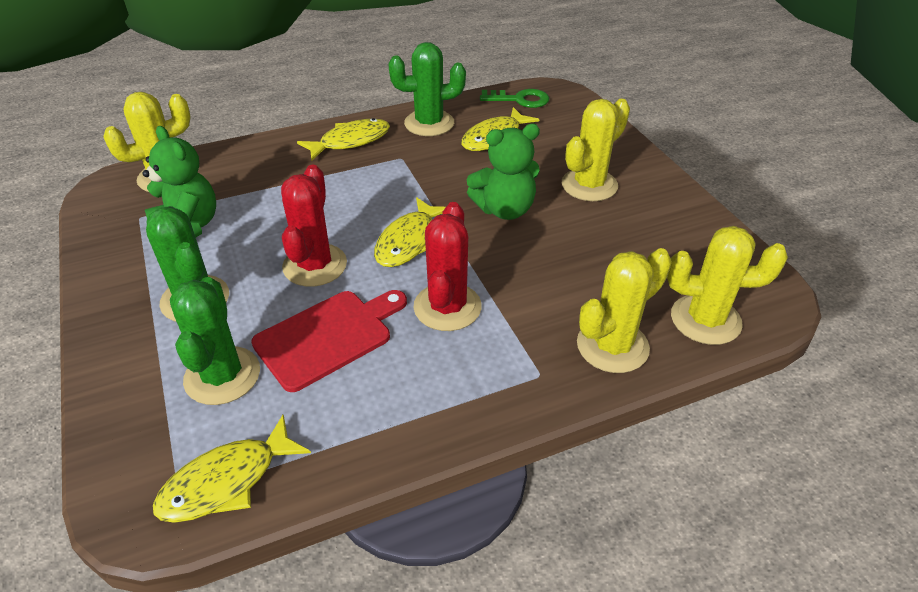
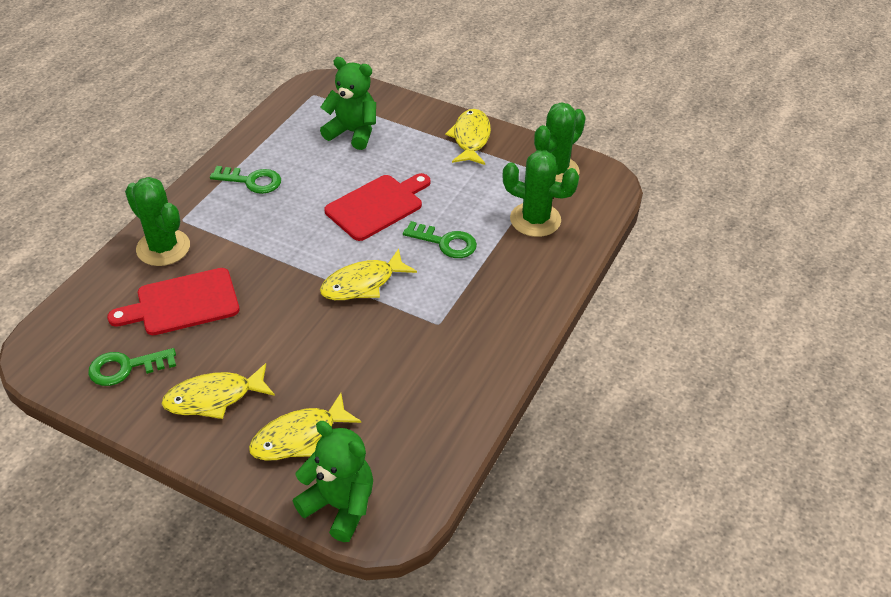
green key: 1 -> 3
red cactus: 2 -> 0
red cutting board: 1 -> 2
yellow cactus: 4 -> 0

